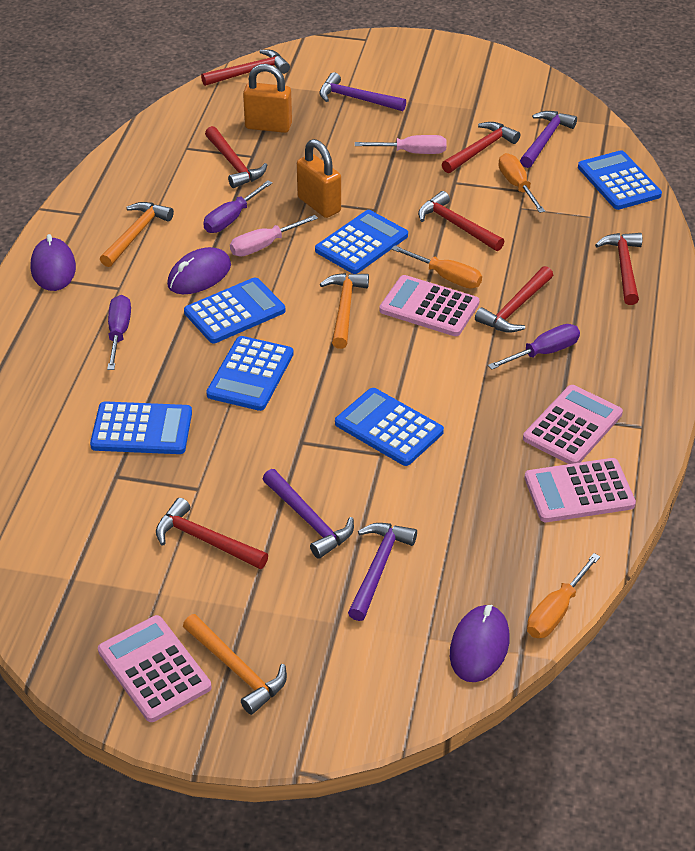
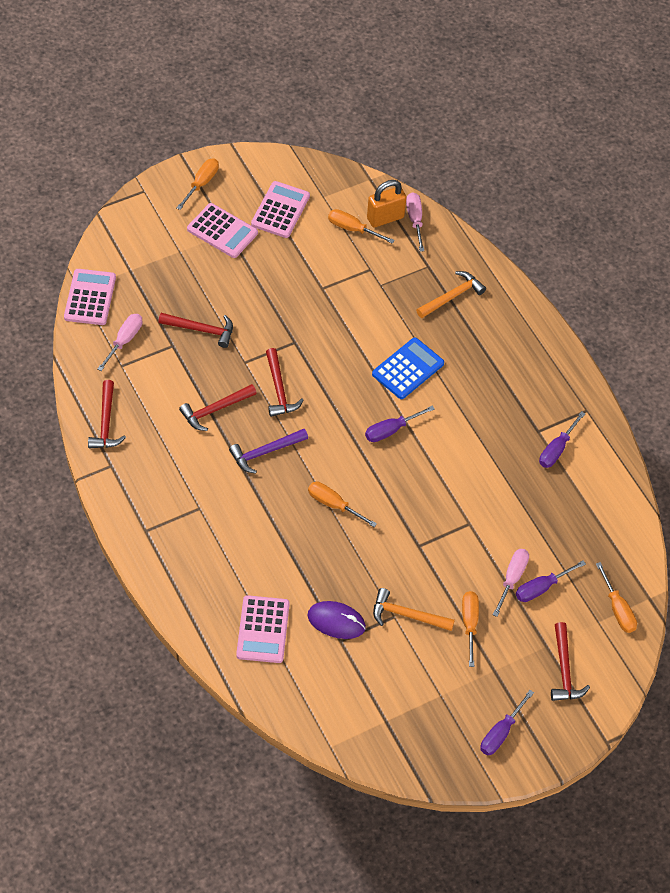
blue calculator: 6 -> 1
orange hammer: 3 -> 2
orange padlock: 2 -> 1
orange screwdriver: 3 -> 5
pink screwdriver: 2 -> 3
purple hammer: 4 -> 1
purple mouse: 3 -> 1
purple screwdriver: 3 -> 4
red hammer: 7 -> 5

